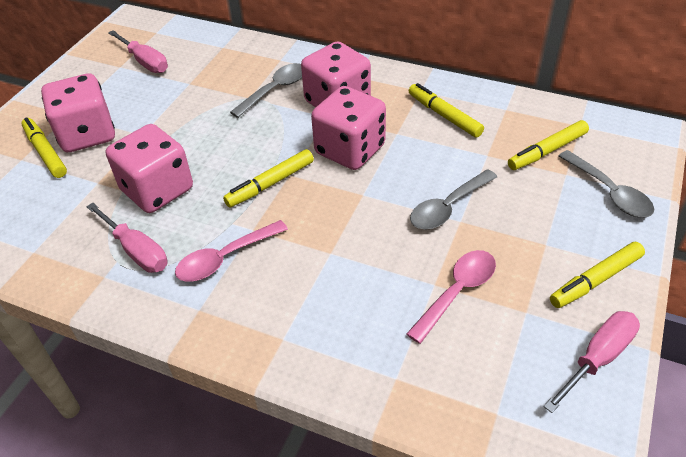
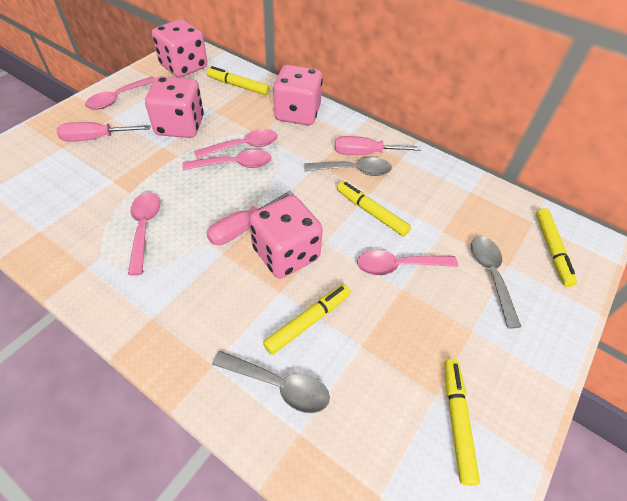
pink spoon: 2 -> 5

